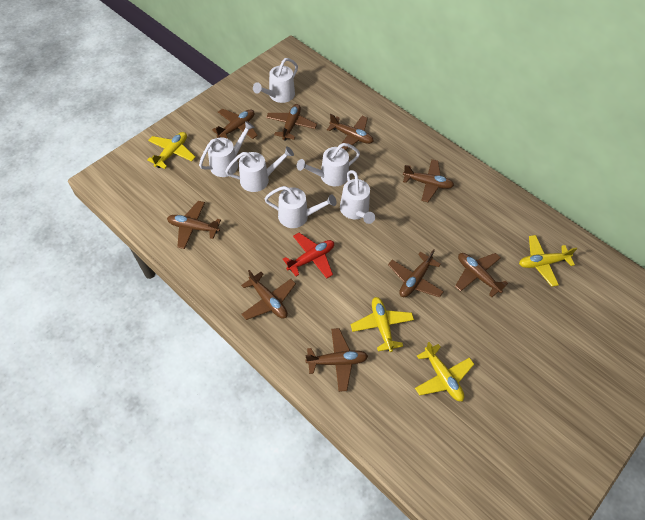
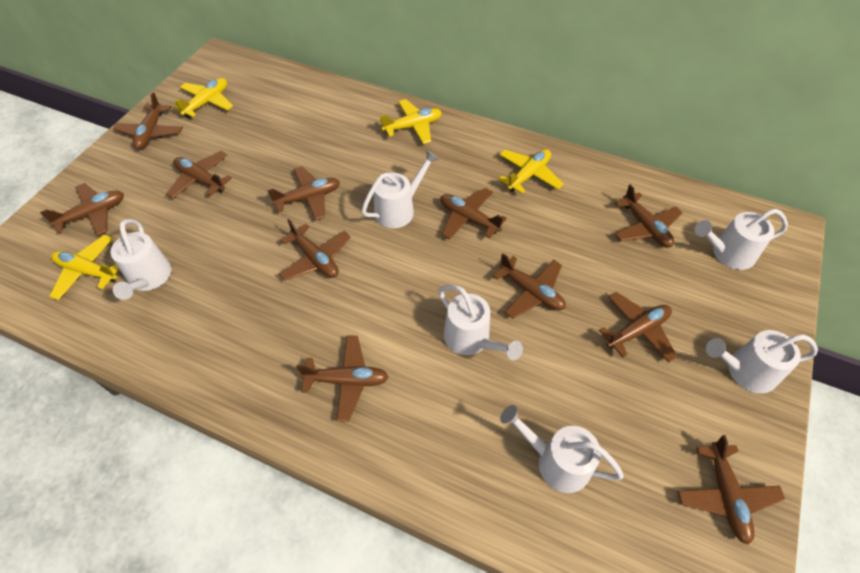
brown plane: 9 -> 11
red plane: 1 -> 0

